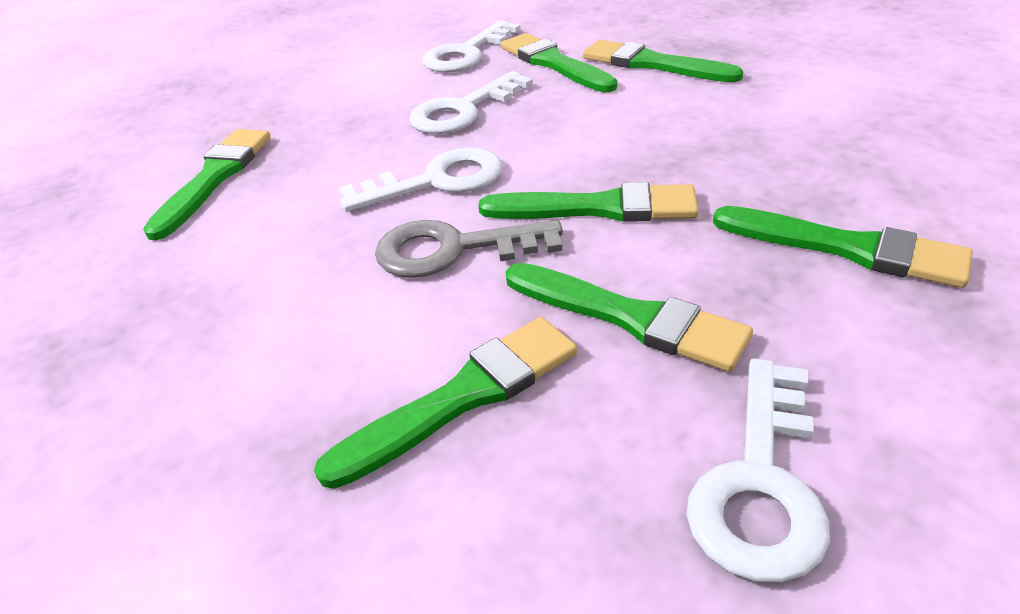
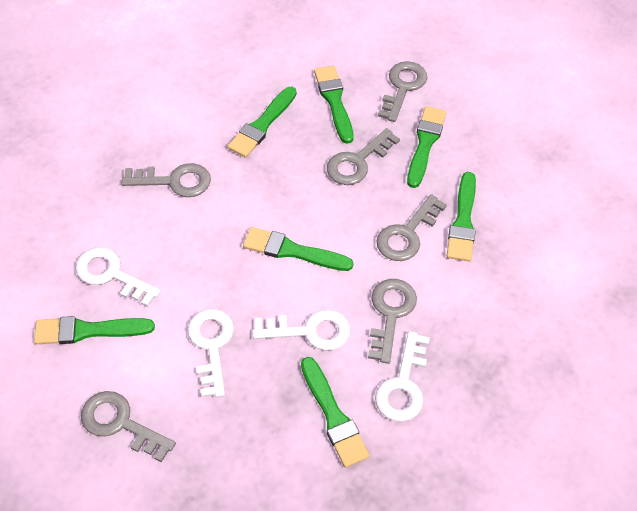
grey key: 1 -> 6

